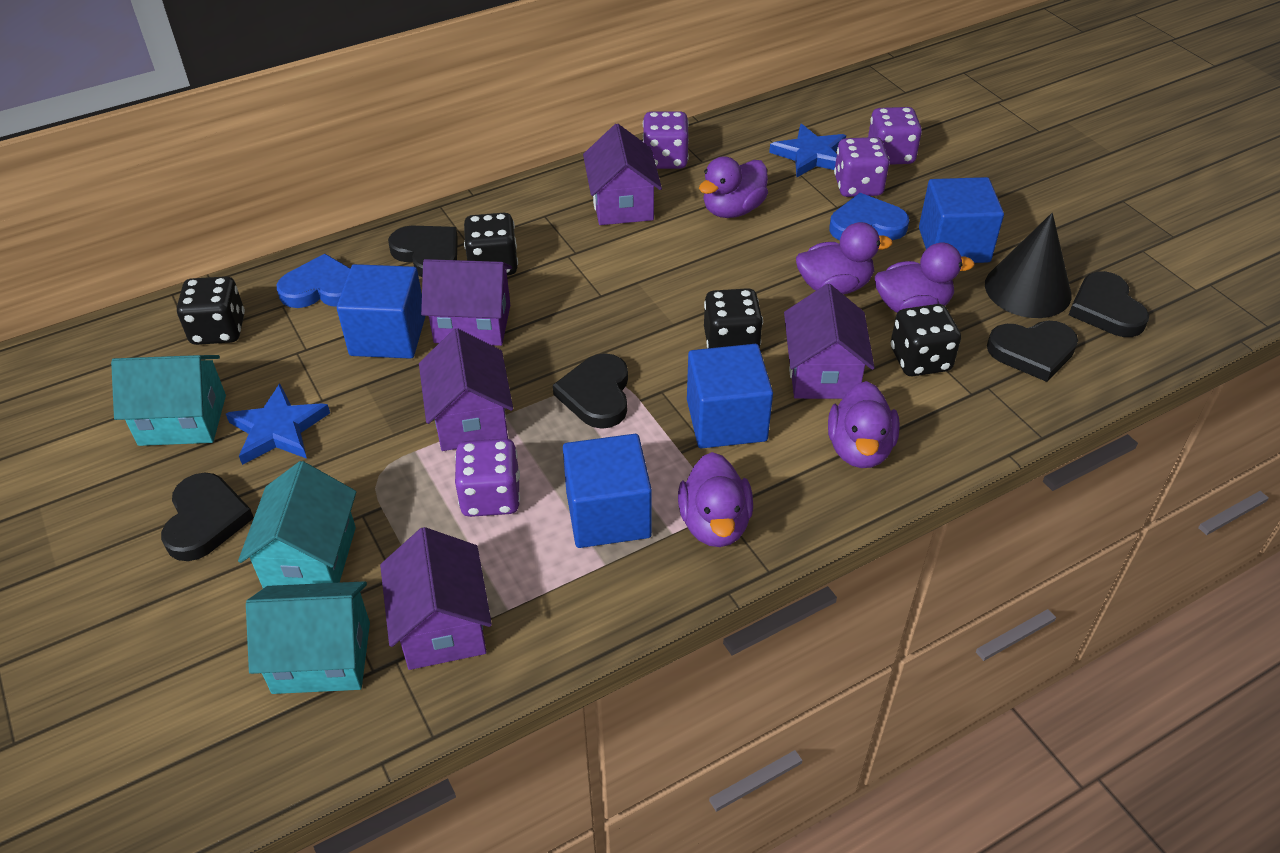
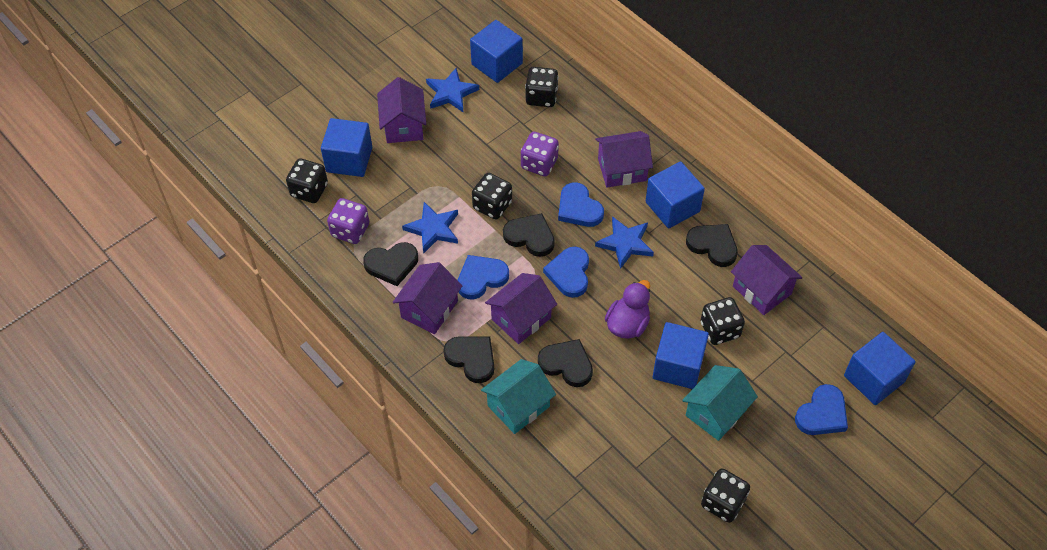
black cone: 1 -> 0
black dice: 4 -> 5
blue cube: 4 -> 5
blue heart: 2 -> 4
blue star: 2 -> 3
purple dice: 4 -> 2
purple duck: 5 -> 1
turquoise house: 3 -> 2

